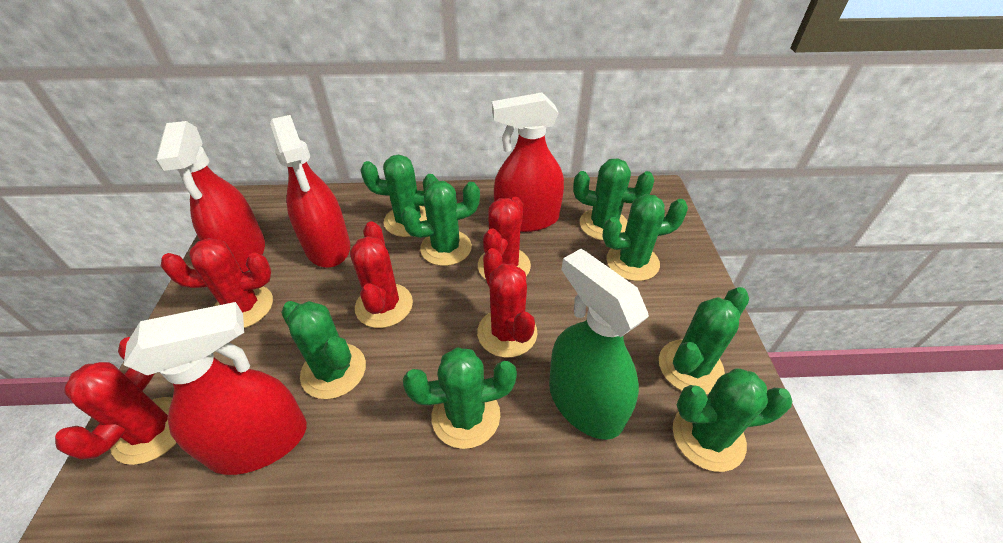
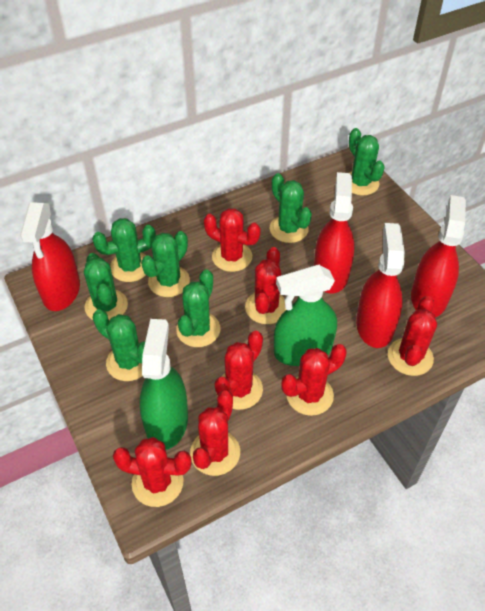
green cactus: 8 -> 7
green spray bottle: 1 -> 2
red cactus: 5 -> 7

